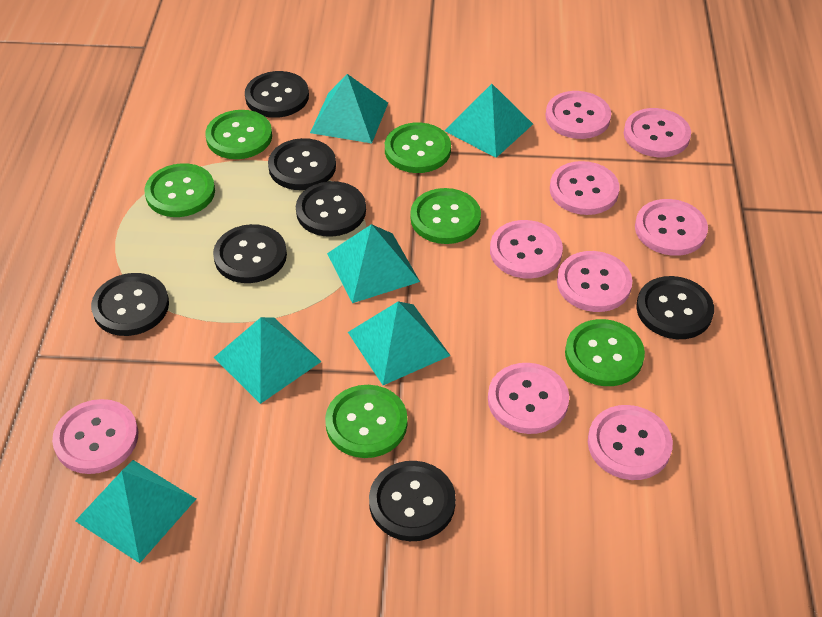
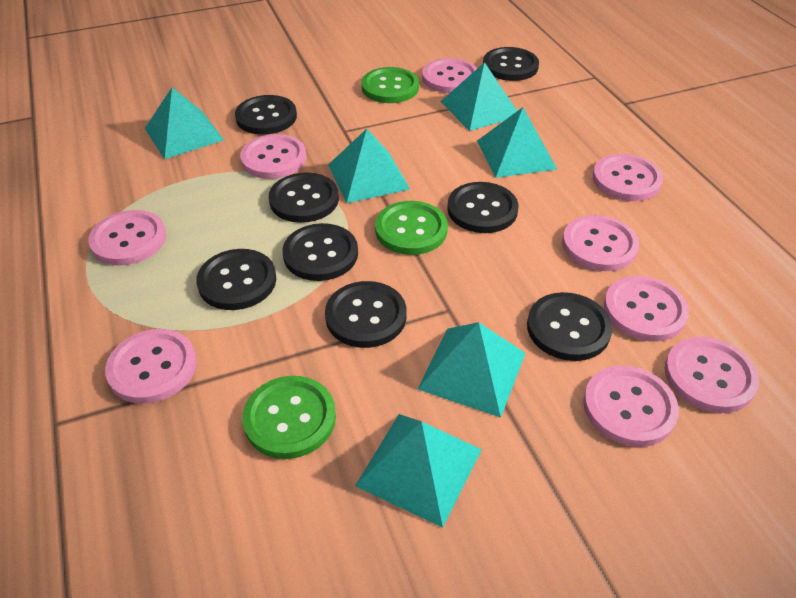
black button: 7 -> 8
green button: 6 -> 3

